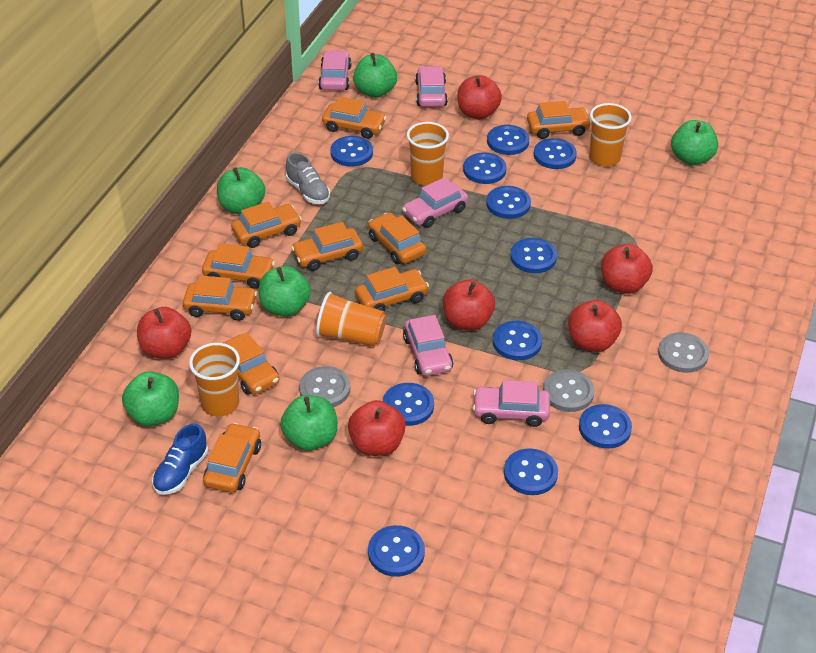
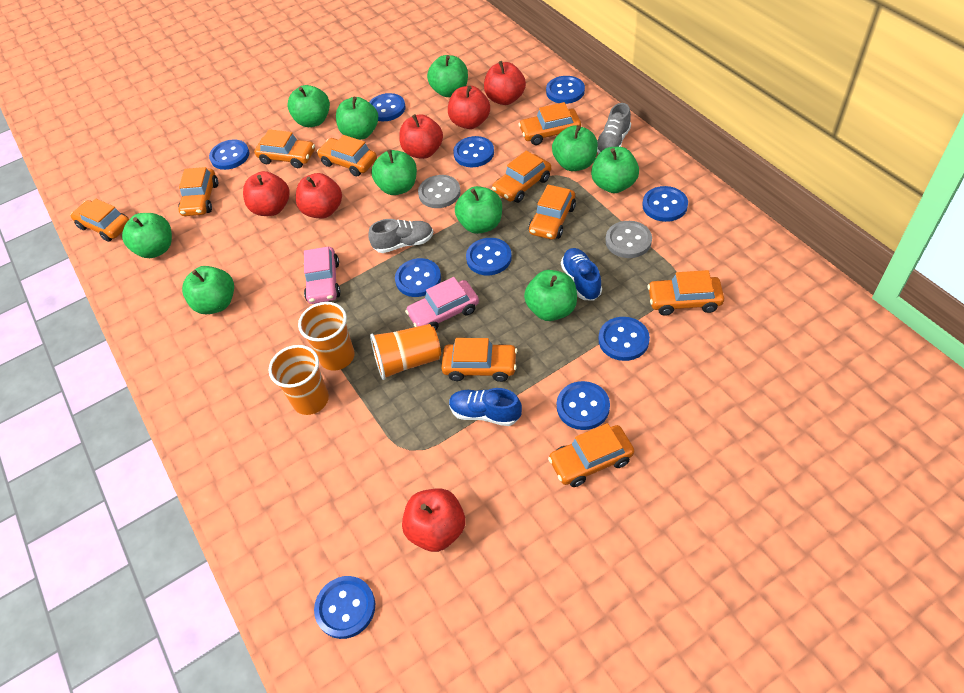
blue button: 11 -> 10
blue shoe: 1 -> 2
green apple: 6 -> 10
grey button: 3 -> 2
grey shoe: 1 -> 2
orange cup: 4 -> 3
pink car: 5 -> 2

